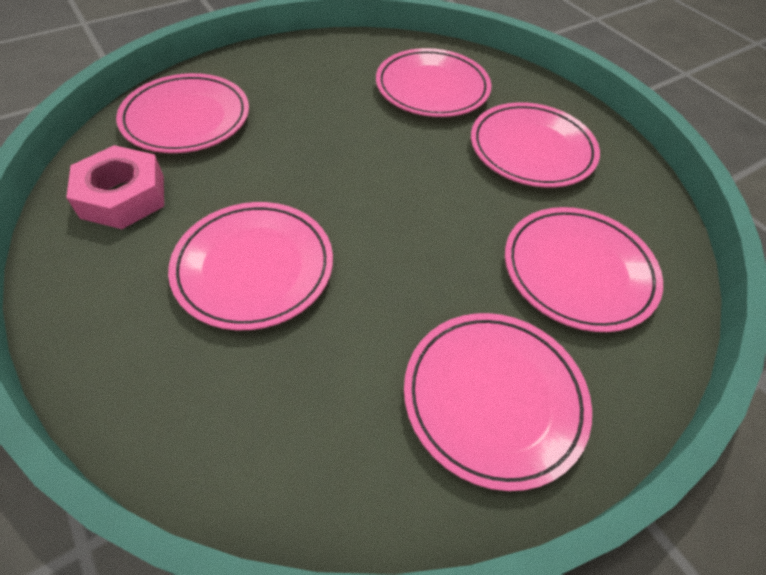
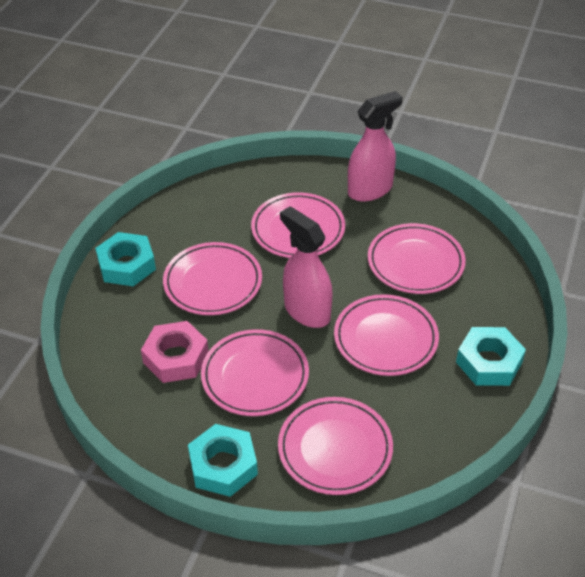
pink spray bottle: 0 -> 2
turquoise nut: 0 -> 3

